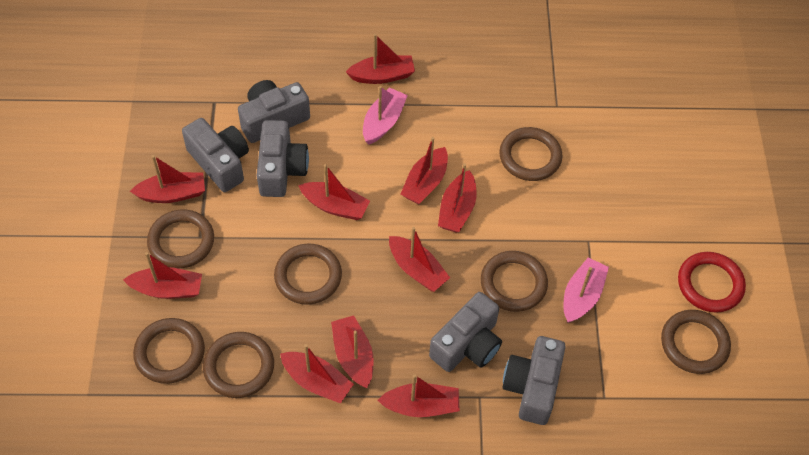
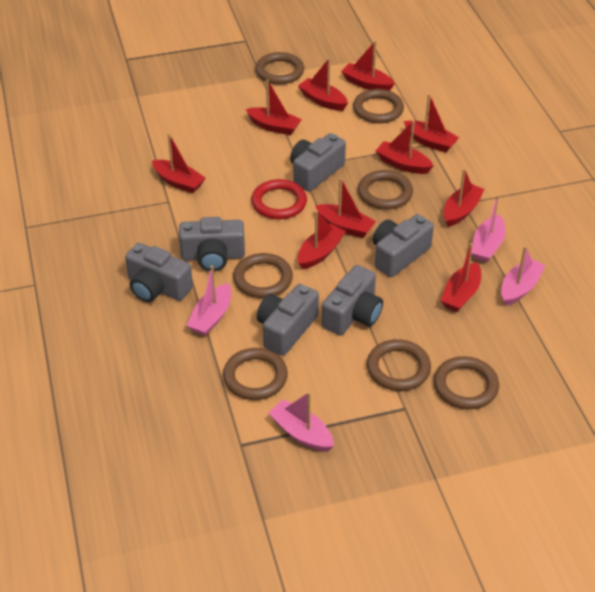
grey camera: 5 -> 6
pink boat: 2 -> 4

